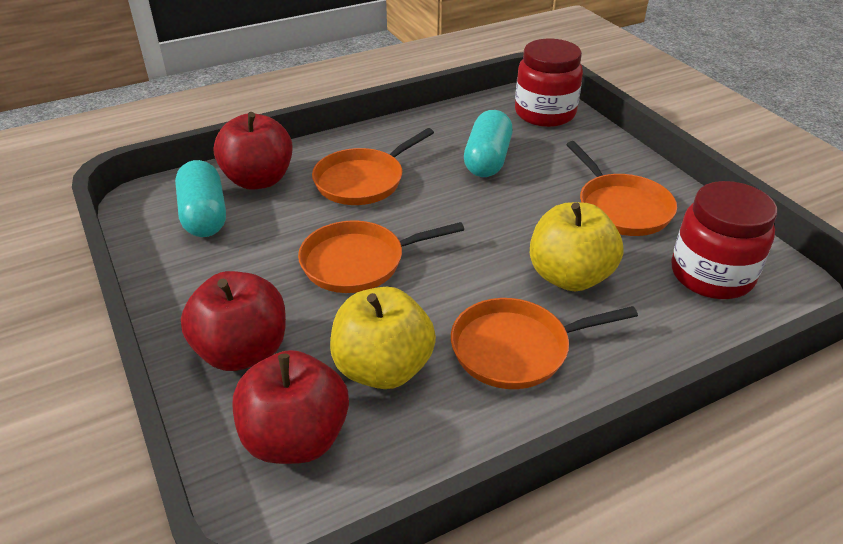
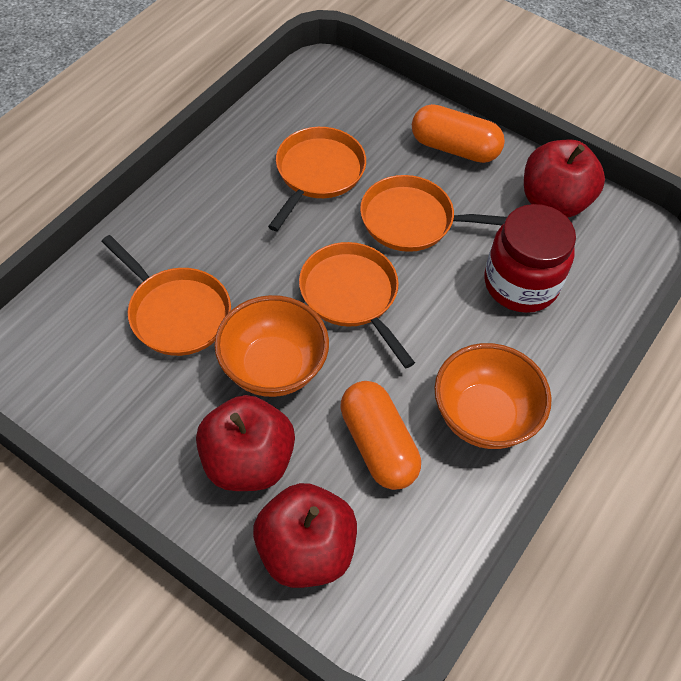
orange bowl: 0 -> 2
orange capsule: 0 -> 2
red jar: 2 -> 1
turquoise capsule: 2 -> 0
yellow apple: 2 -> 0

